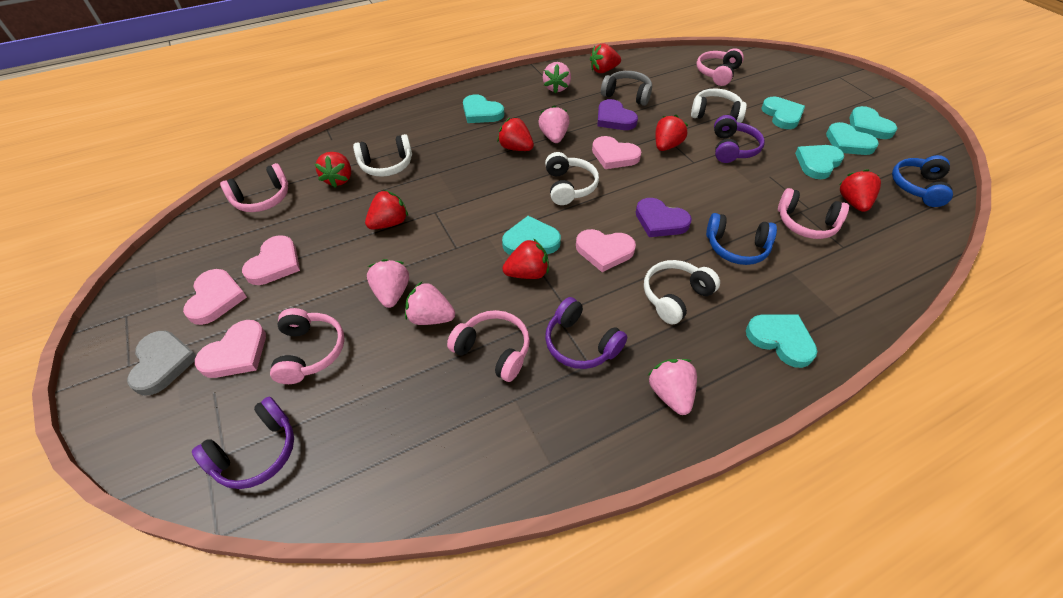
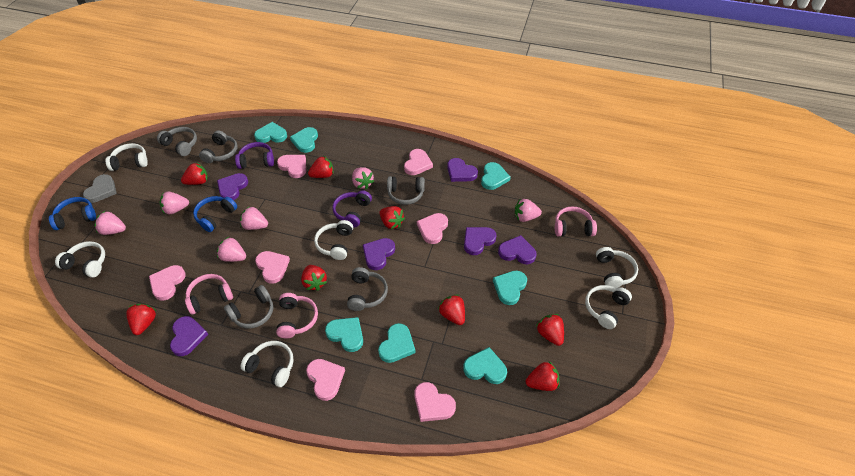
grey headphones: 1 -> 5
pink headphones: 5 -> 3
pink heart: 5 -> 7
pink strawberry: 5 -> 6
purple headphones: 3 -> 2
purple heart: 2 -> 6
red strawberry: 7 -> 8
white headphones: 4 -> 6

